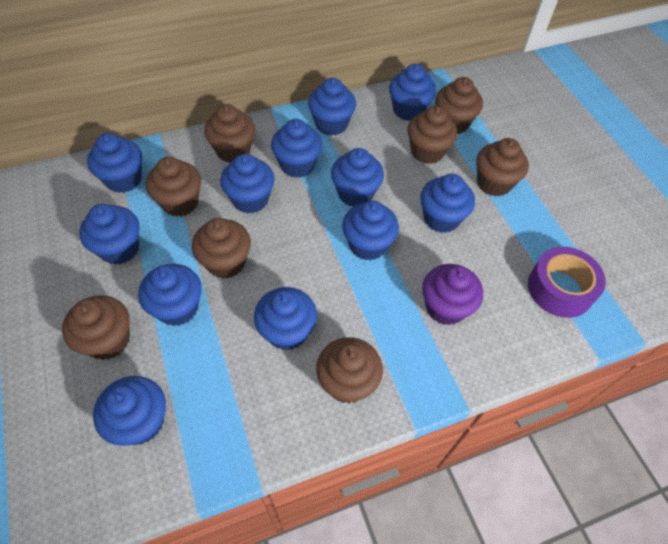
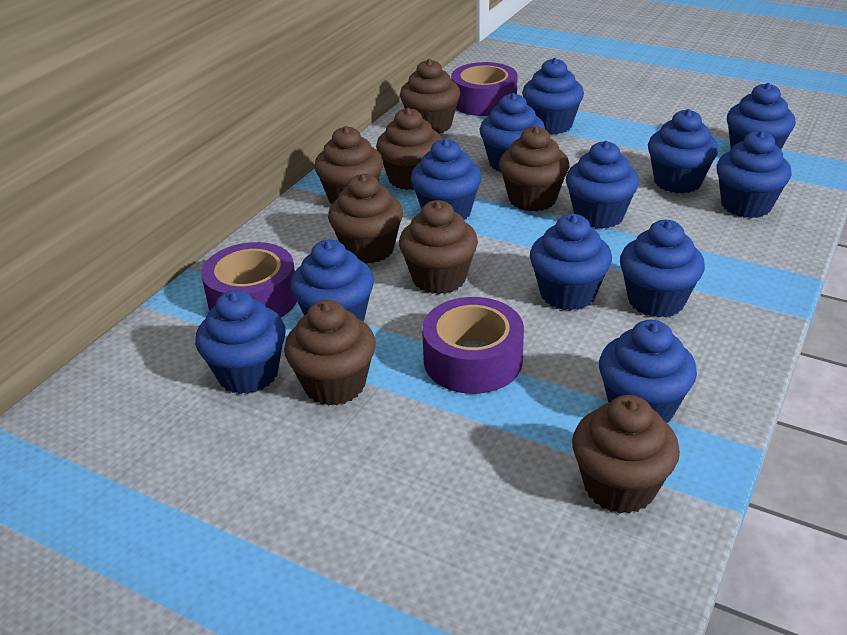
purple cupcake: 1 -> 0
purple tape: 1 -> 3

